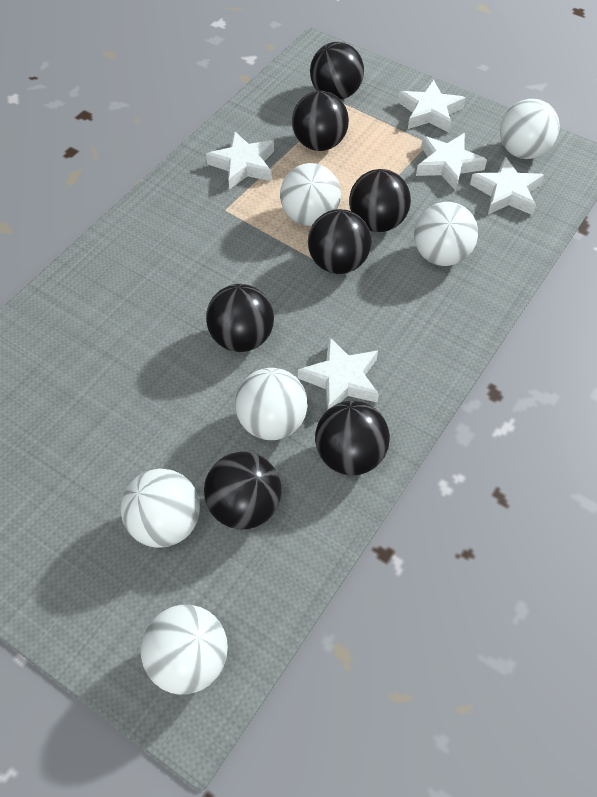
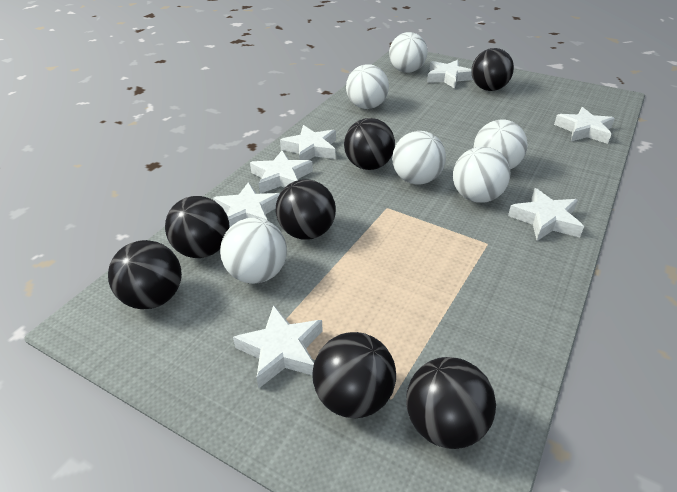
white star: 5 -> 7

